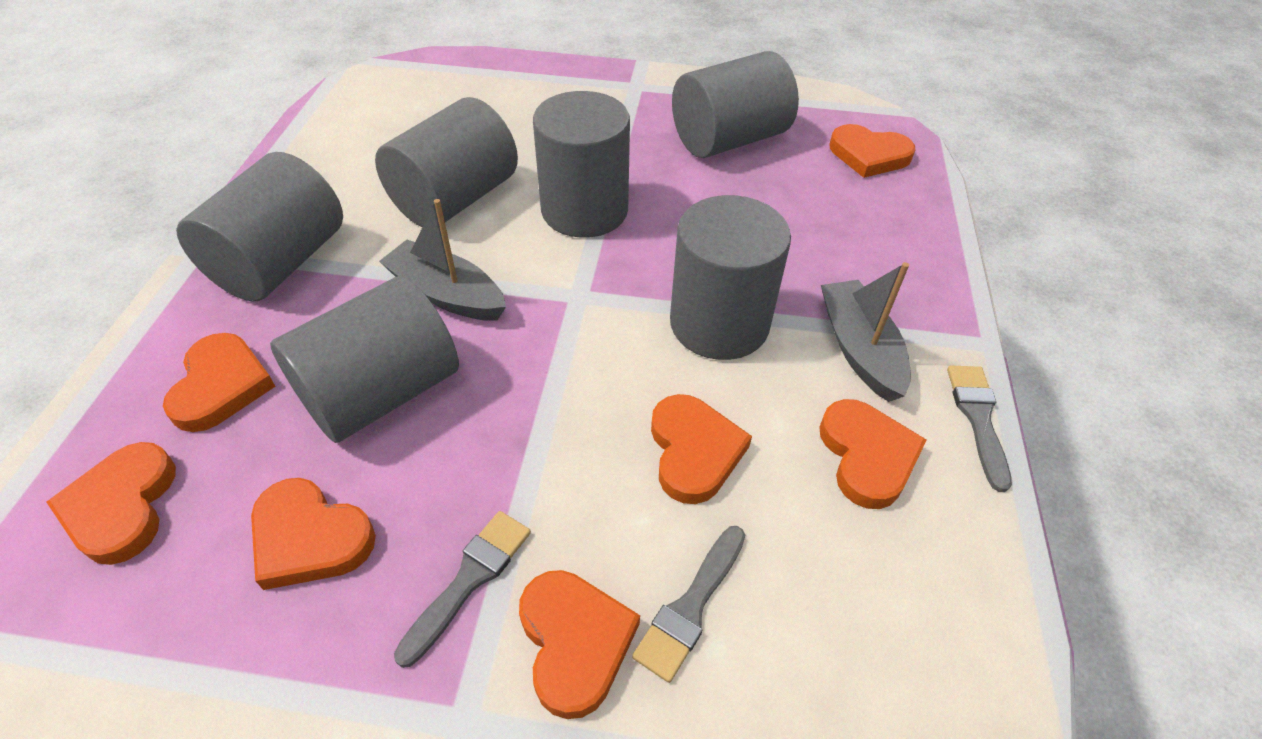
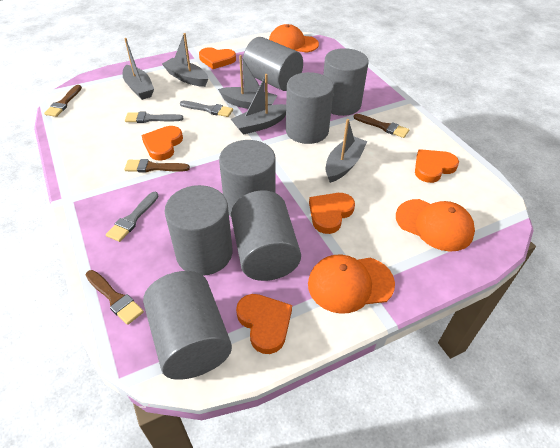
brown brush: 0 -> 4
grey boat: 2 -> 5
grey cylinder: 6 -> 7
orange cap: 0 -> 3
orange heart: 7 -> 5

